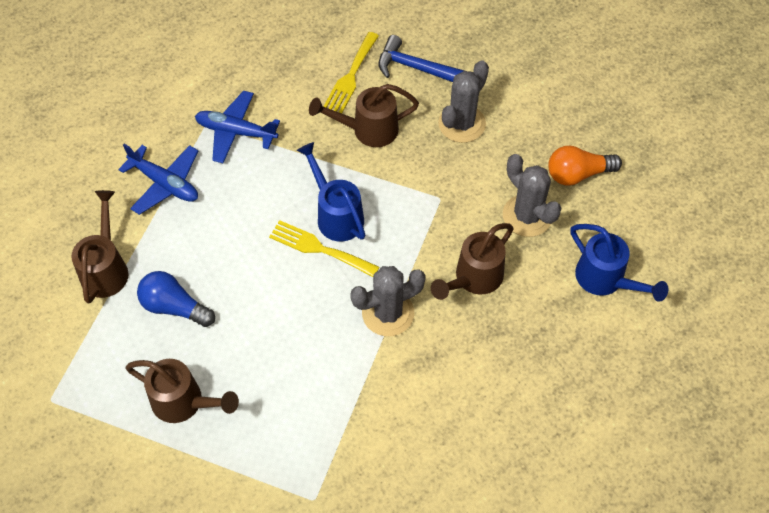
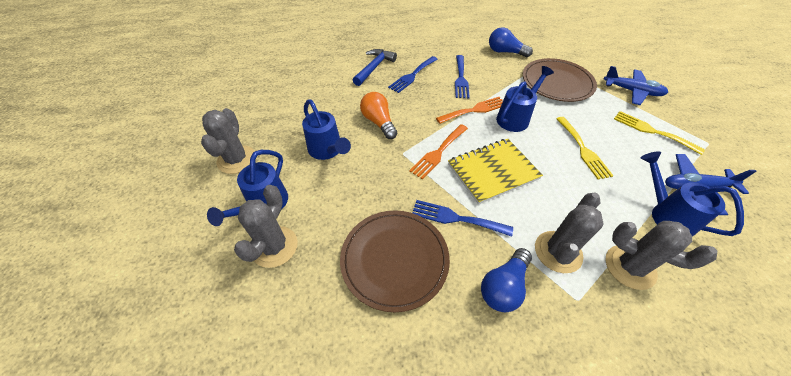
blue fork: 0 -> 3
blue light bulb: 1 -> 2
blue watering can: 2 -> 4
brown plate: 0 -> 2
brown watering can: 4 -> 0
grey cactus: 3 -> 4
orange fork: 0 -> 2
yellow notebook: 0 -> 1

